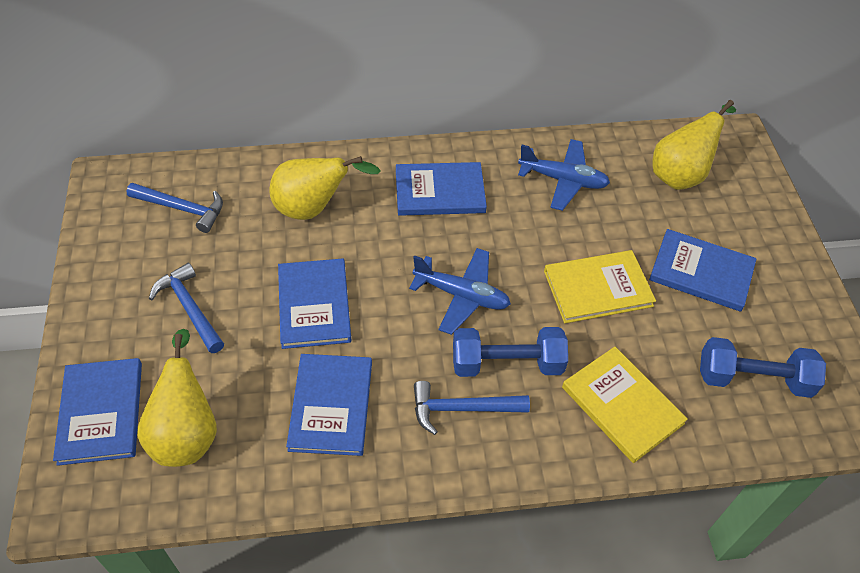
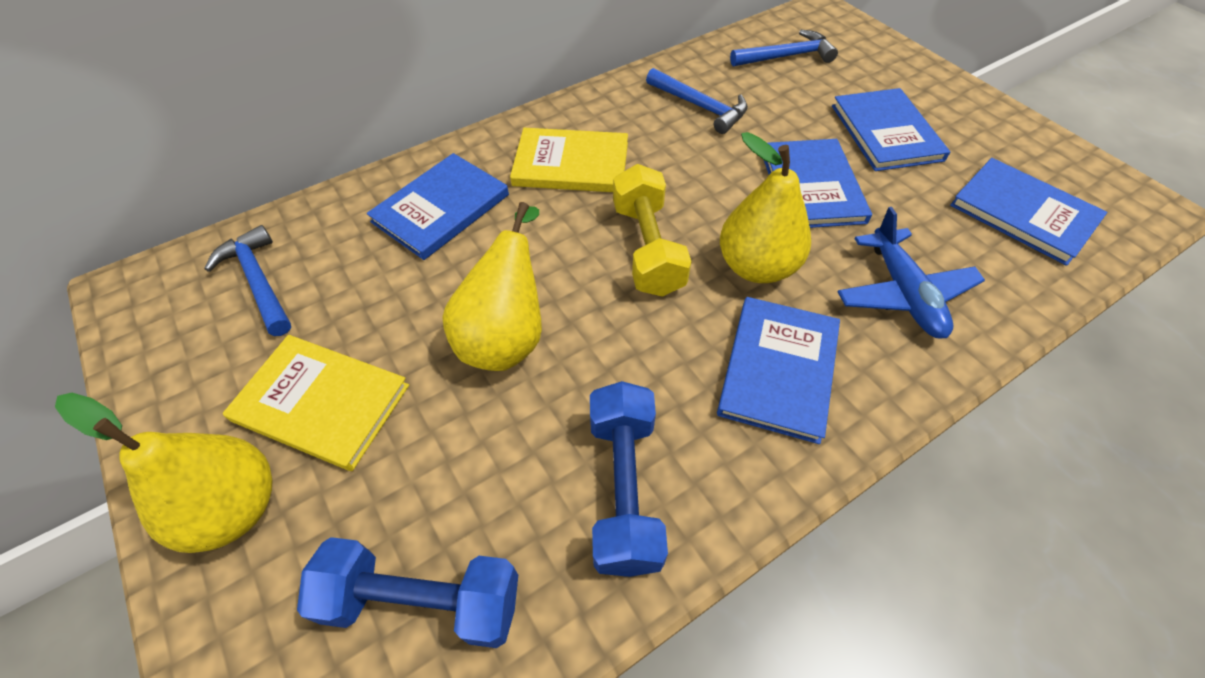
blue plane: 2 -> 1
yellow dumbbell: 0 -> 1

